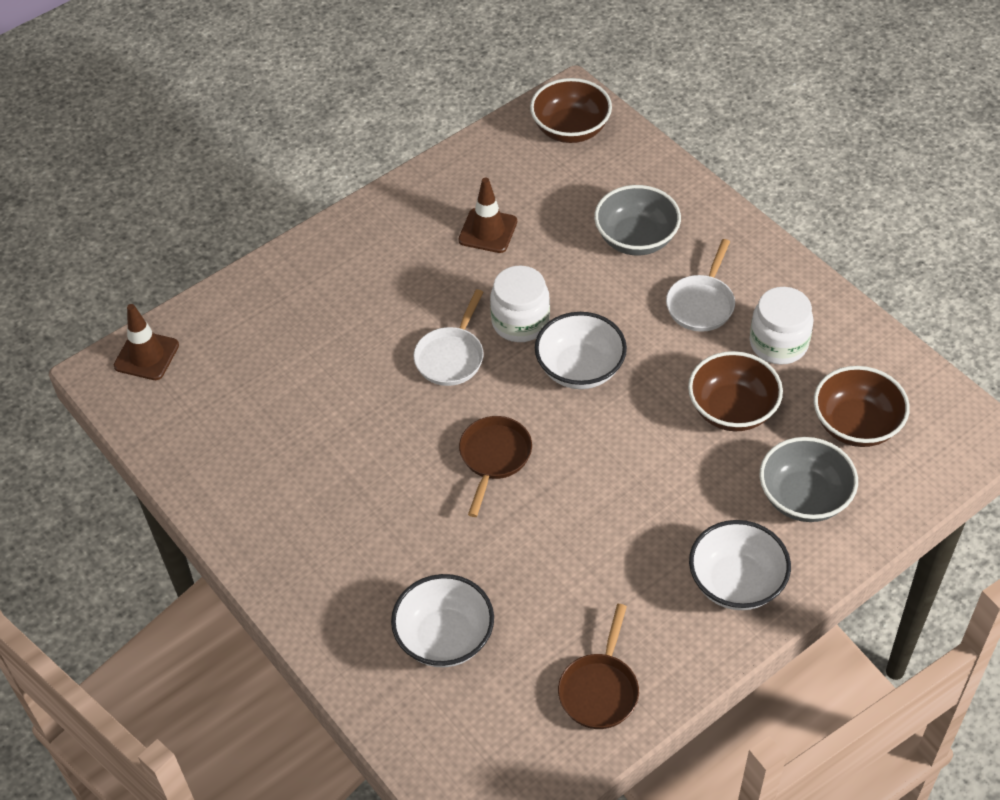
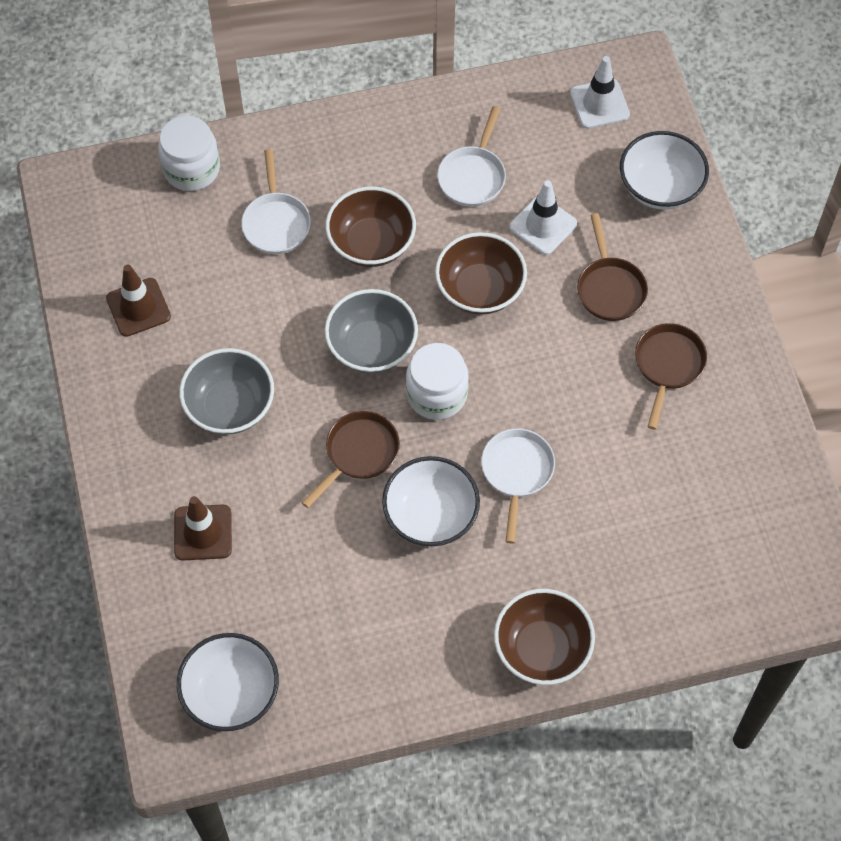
brown pan: 2 -> 3
white pan: 2 -> 3
white traffic cone: 0 -> 2

